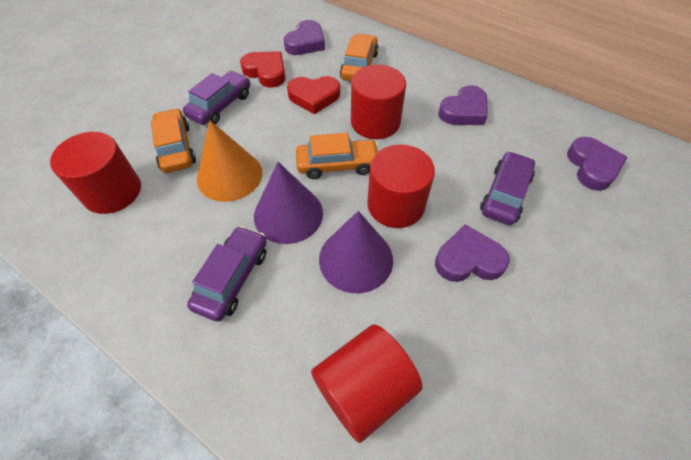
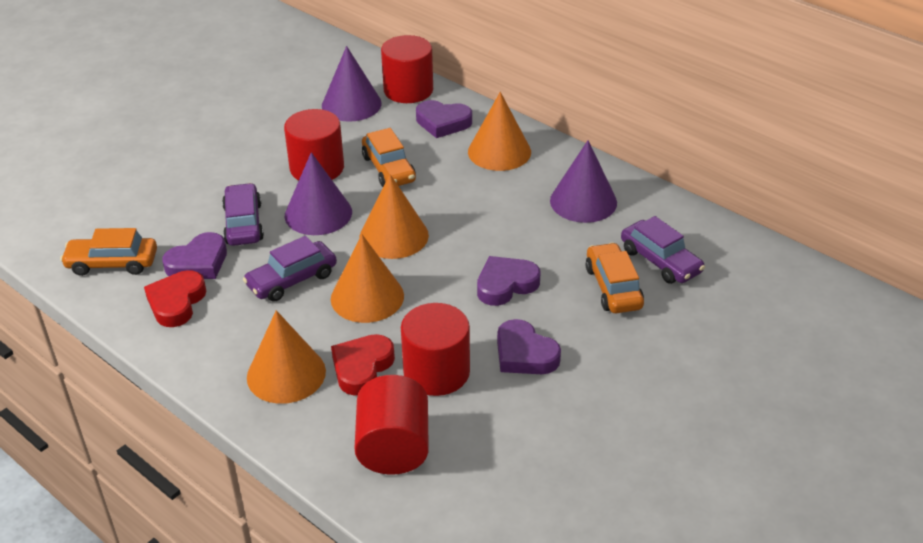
orange cone: 1 -> 4
purple cone: 2 -> 3

